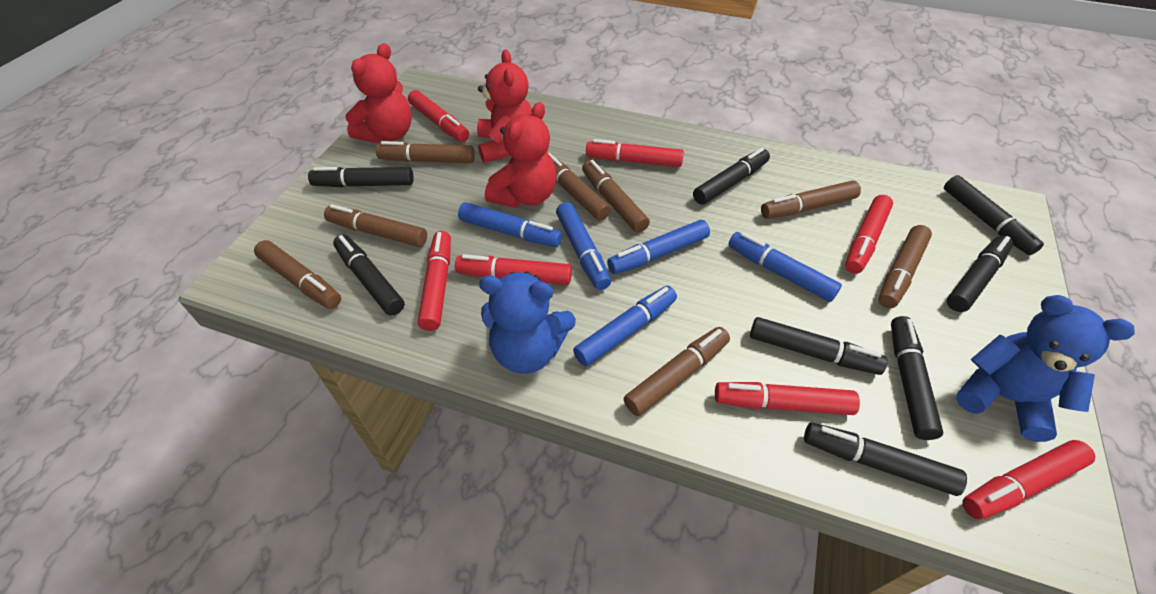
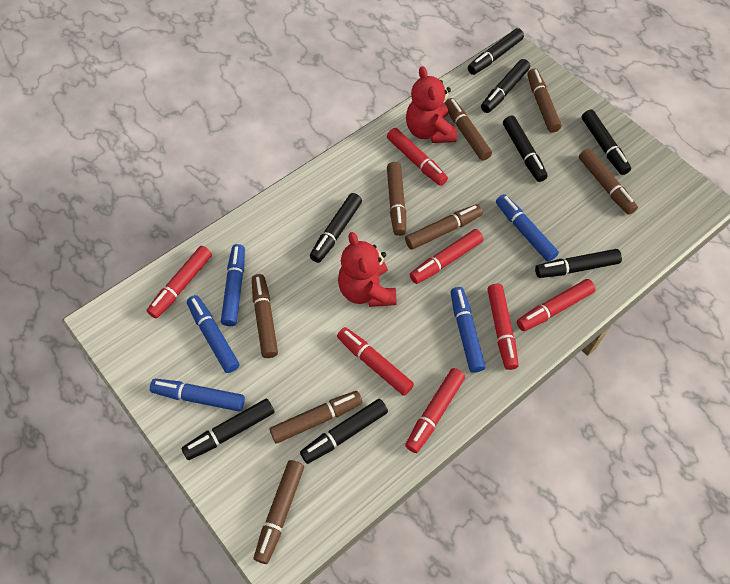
blue teddy bear: 2 -> 0
red teddy bear: 3 -> 2

